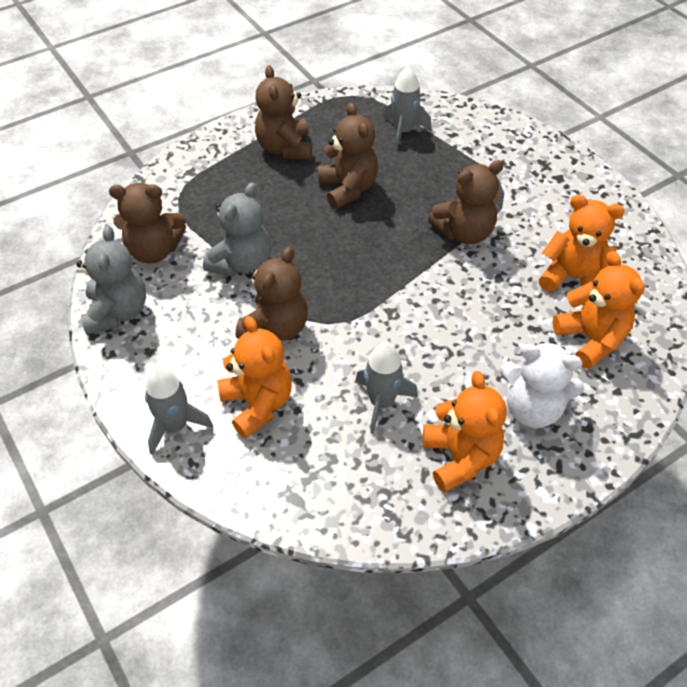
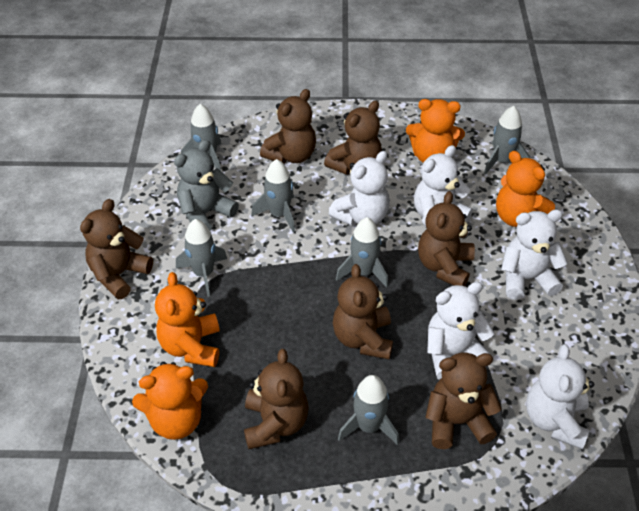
brown teddy bear: 5 -> 7
grey rocket: 3 -> 6
grey teddy bear: 2 -> 1
white teddy bear: 1 -> 5

